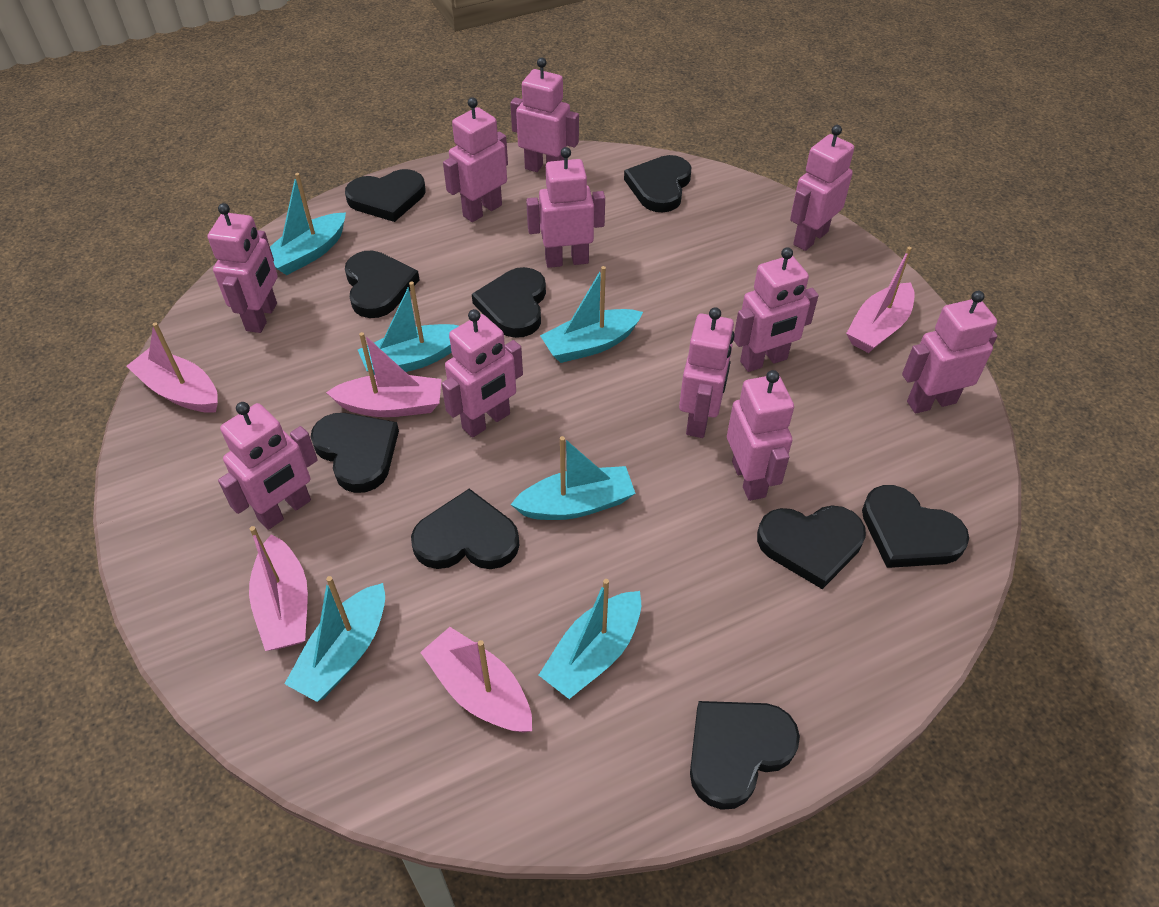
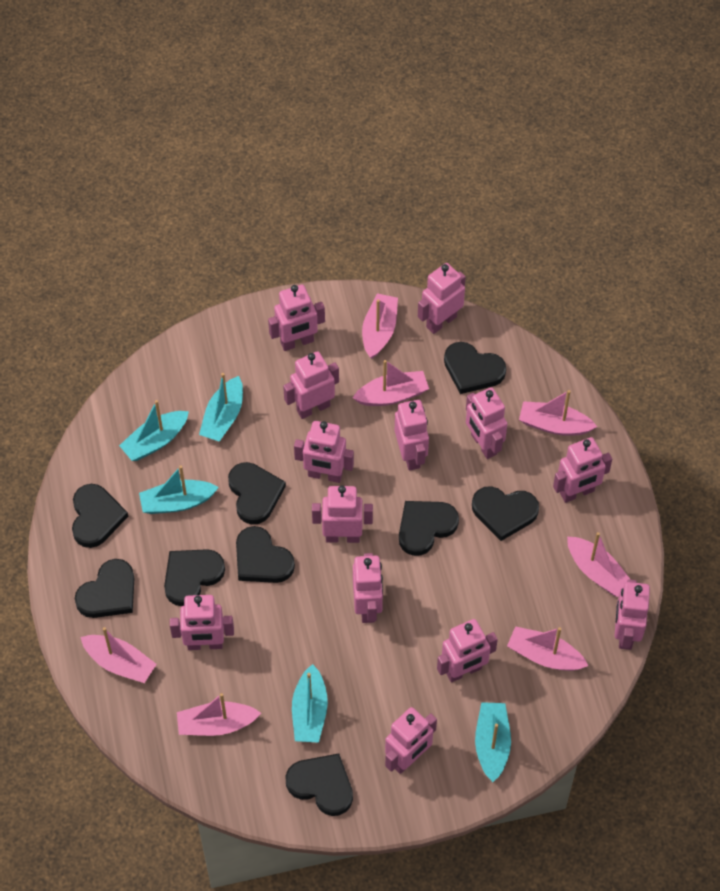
pink boat: 5 -> 7
pink robot: 11 -> 13
turquoise boat: 6 -> 5

